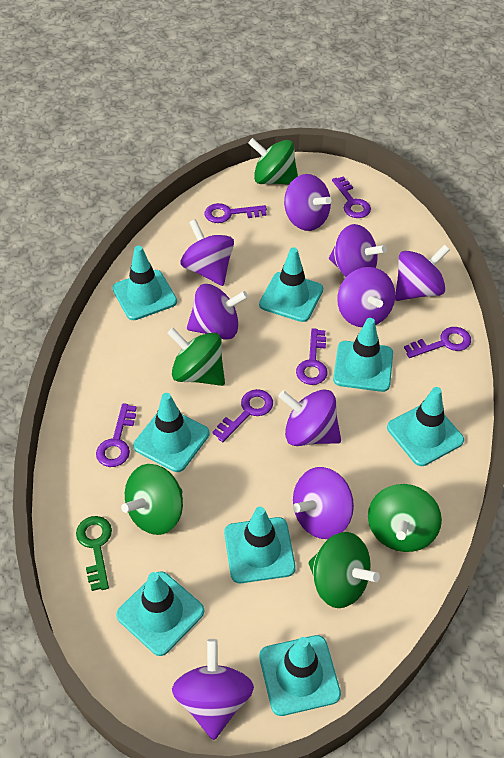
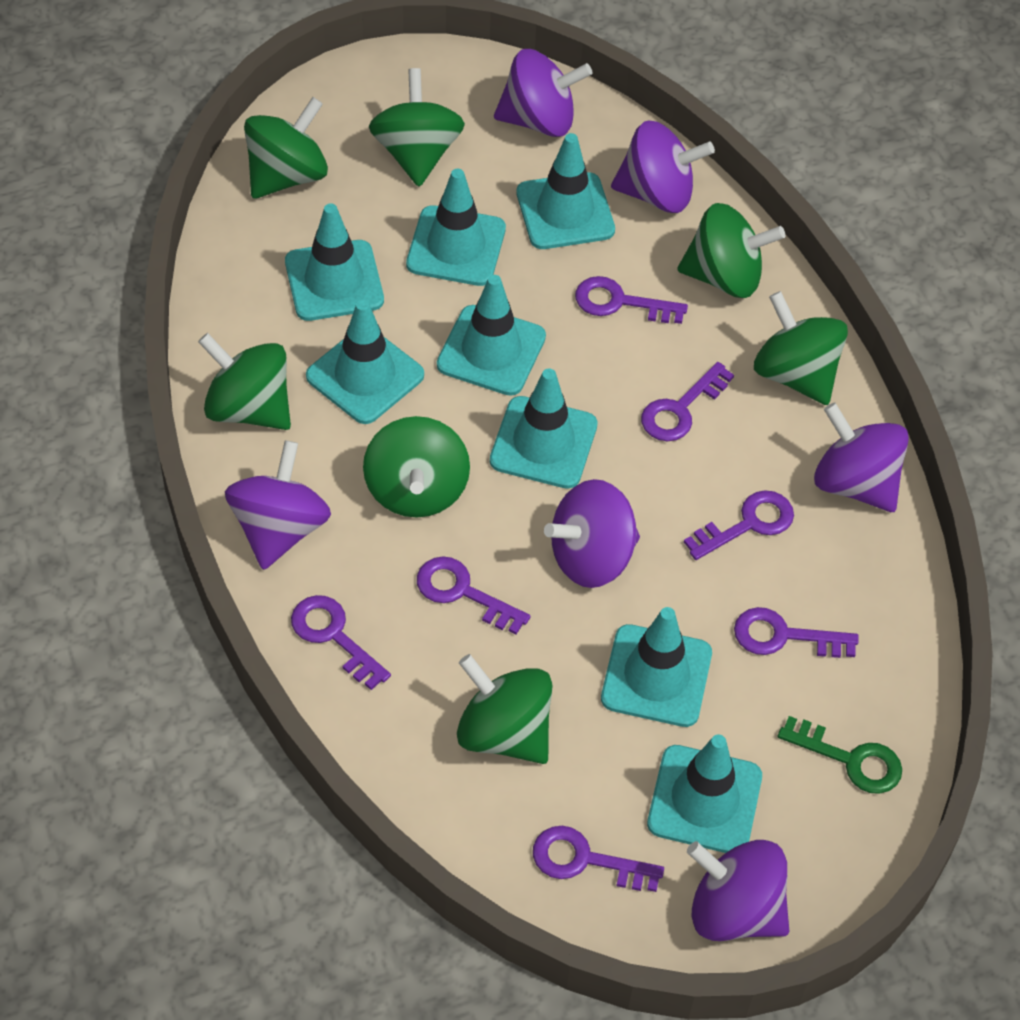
green spinning top: 5 -> 7
purple key: 6 -> 7
purple spinning top: 9 -> 6

